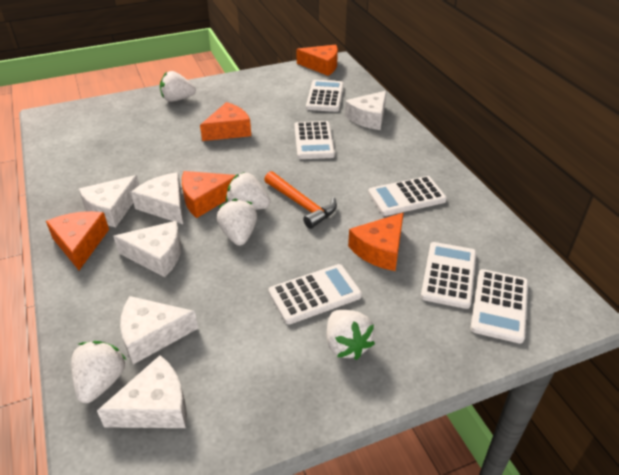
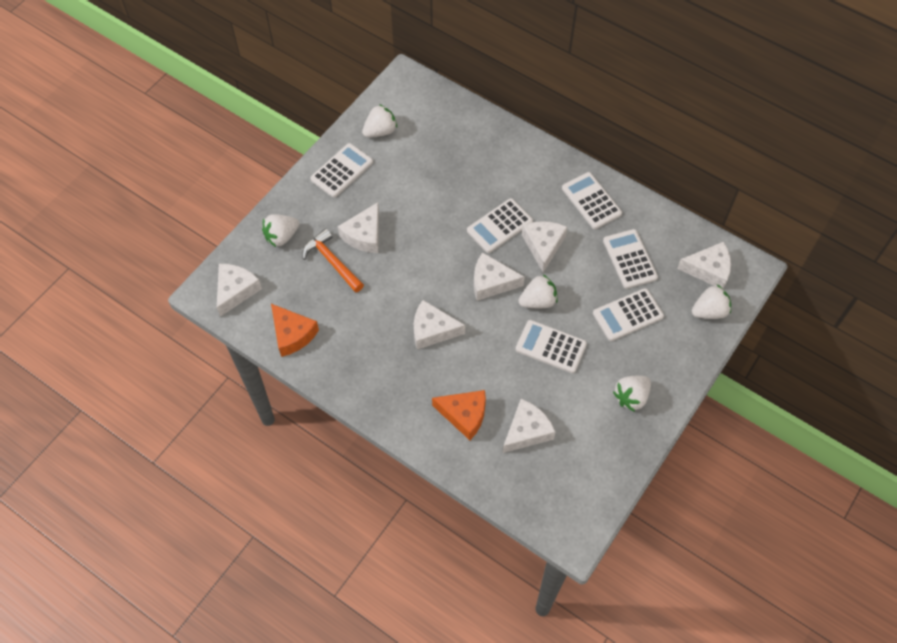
orange cheese: 5 -> 2
white cheese: 6 -> 7

